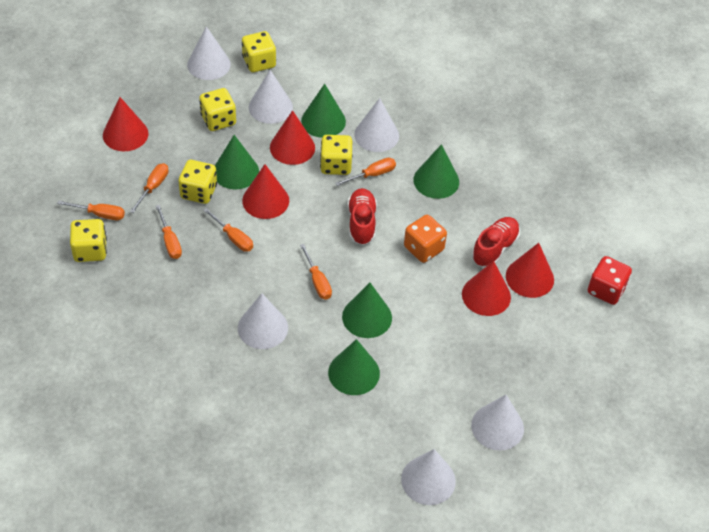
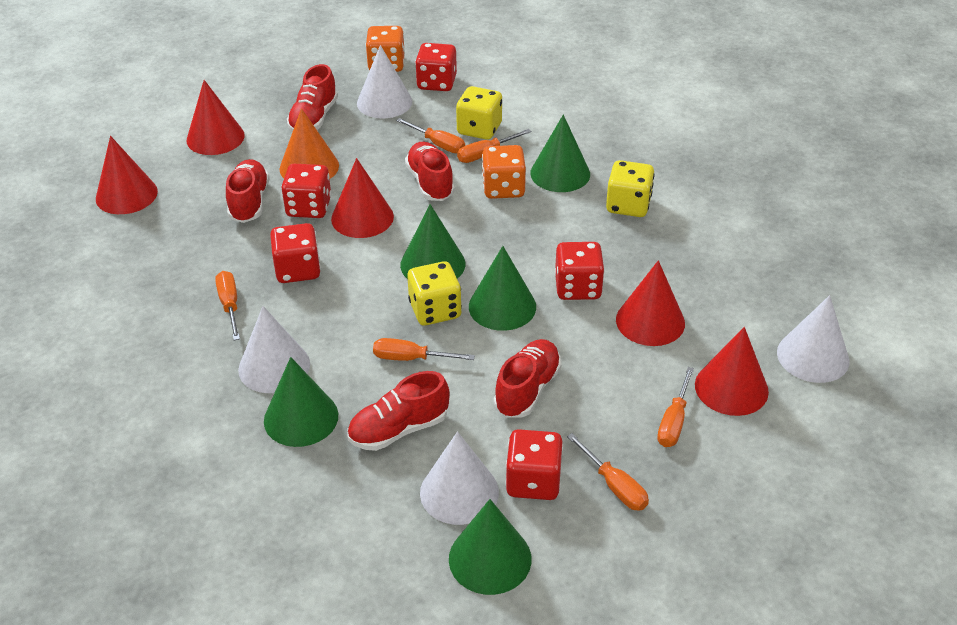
orange cone: 0 -> 1
orange dice: 1 -> 2
red dice: 1 -> 5
red shoe: 2 -> 5
white cone: 6 -> 4
yellow dice: 5 -> 3

